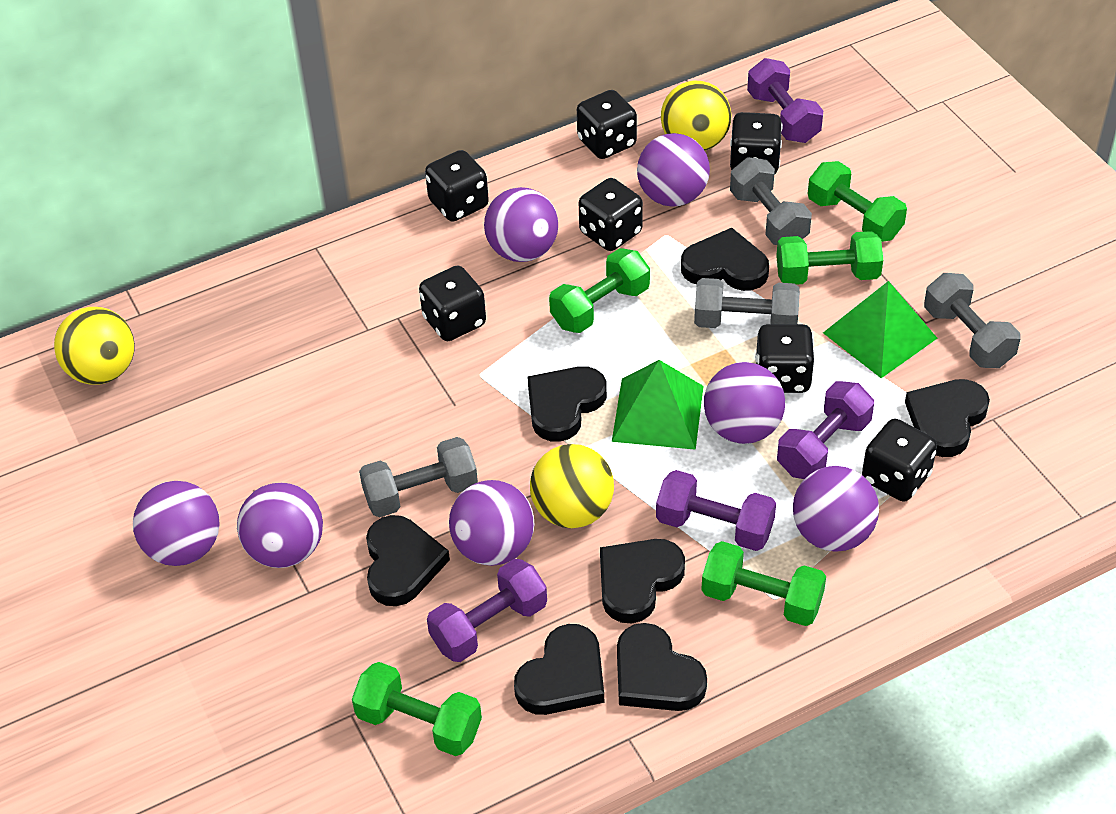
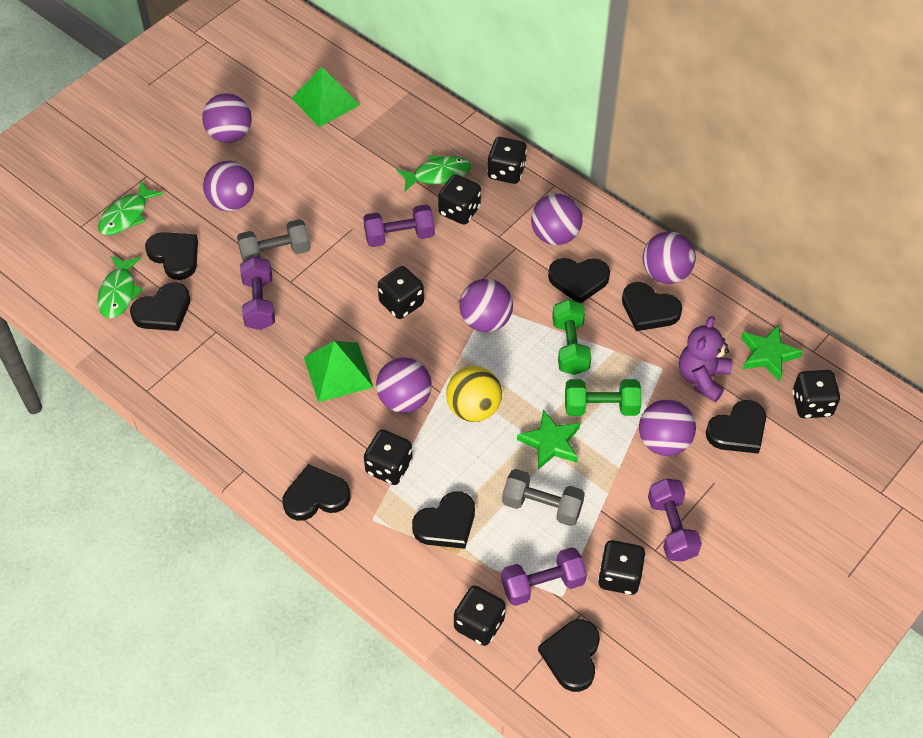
black heart: 7 -> 8
green dumbbell: 5 -> 2
green fish: 0 -> 3
green star: 0 -> 2
grey dumbbell: 4 -> 2
purple teddy bear: 0 -> 1
yellow ball: 3 -> 1

